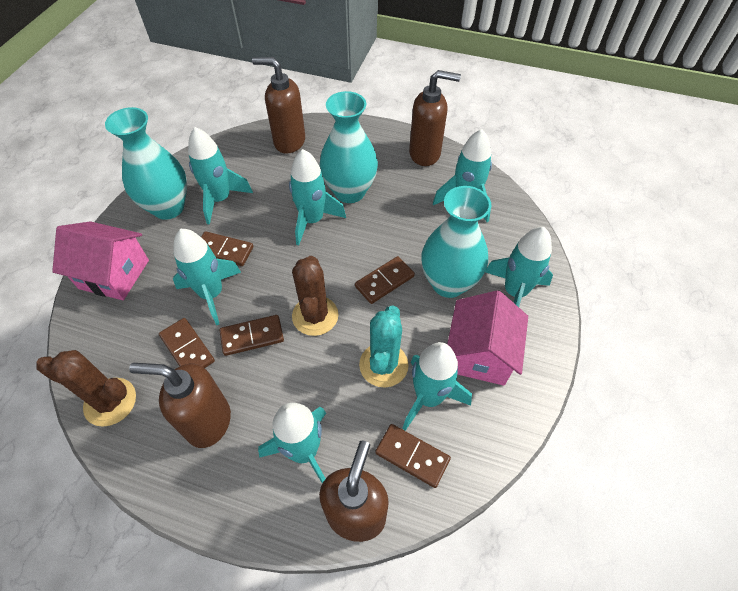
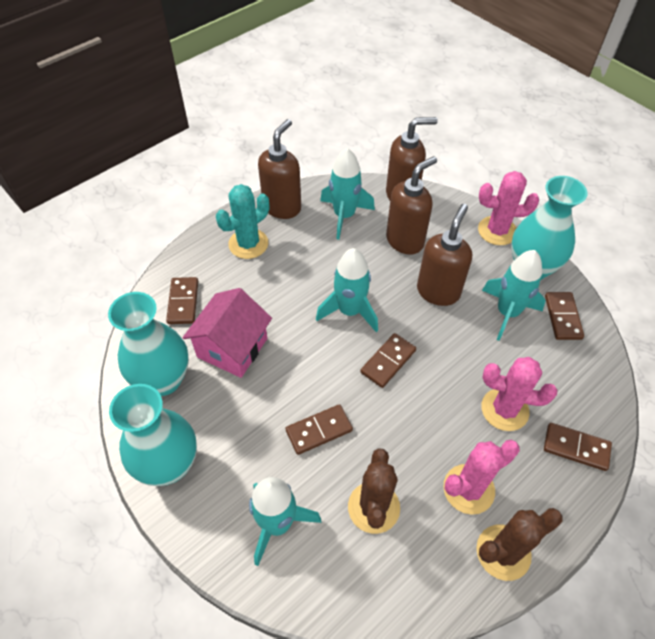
pink cactus: 0 -> 3
pink house: 2 -> 1
turquoise rocket: 7 -> 4

